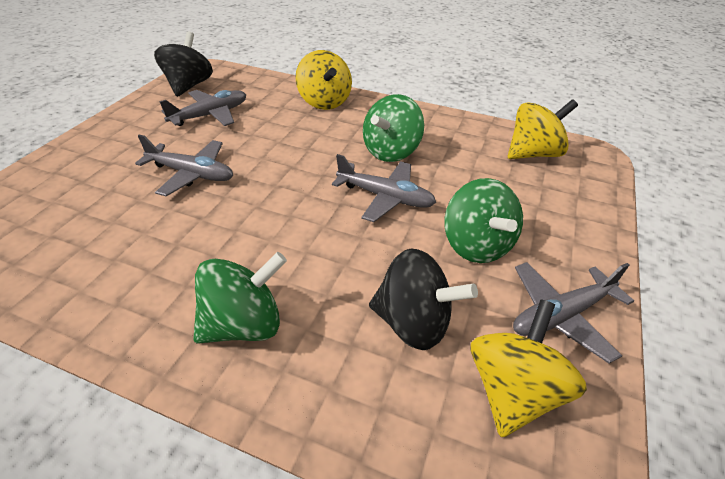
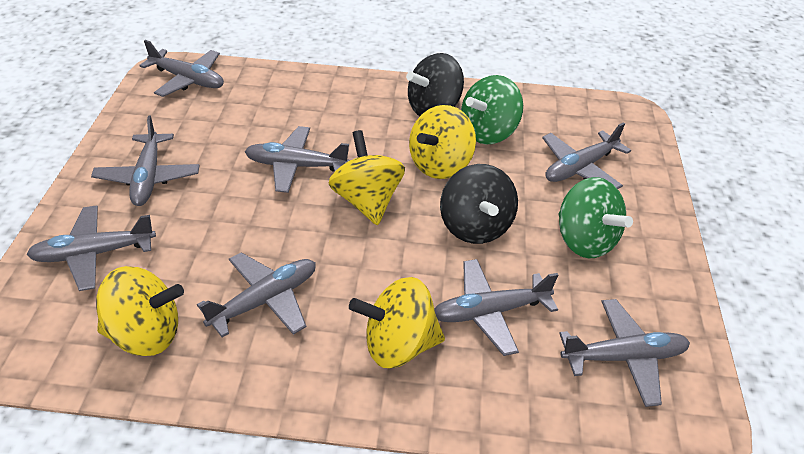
green spinning top: 3 -> 2
grey plane: 4 -> 8
yellow spinning top: 3 -> 4

